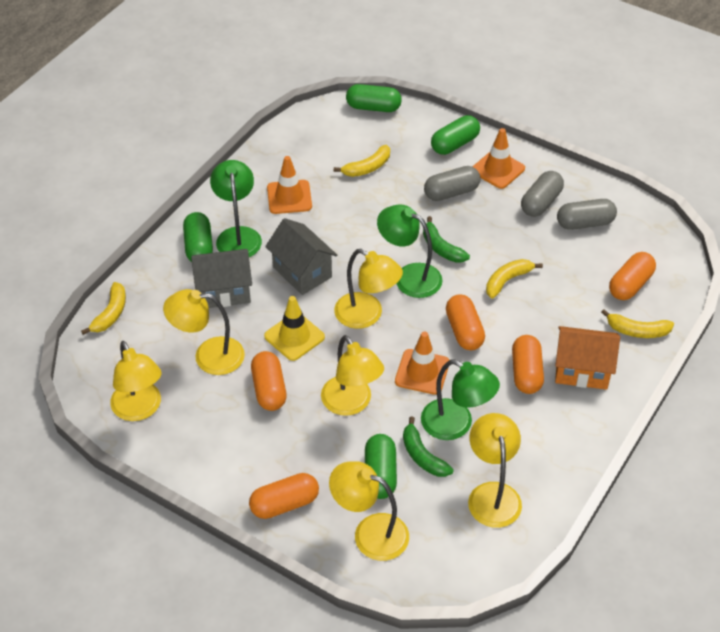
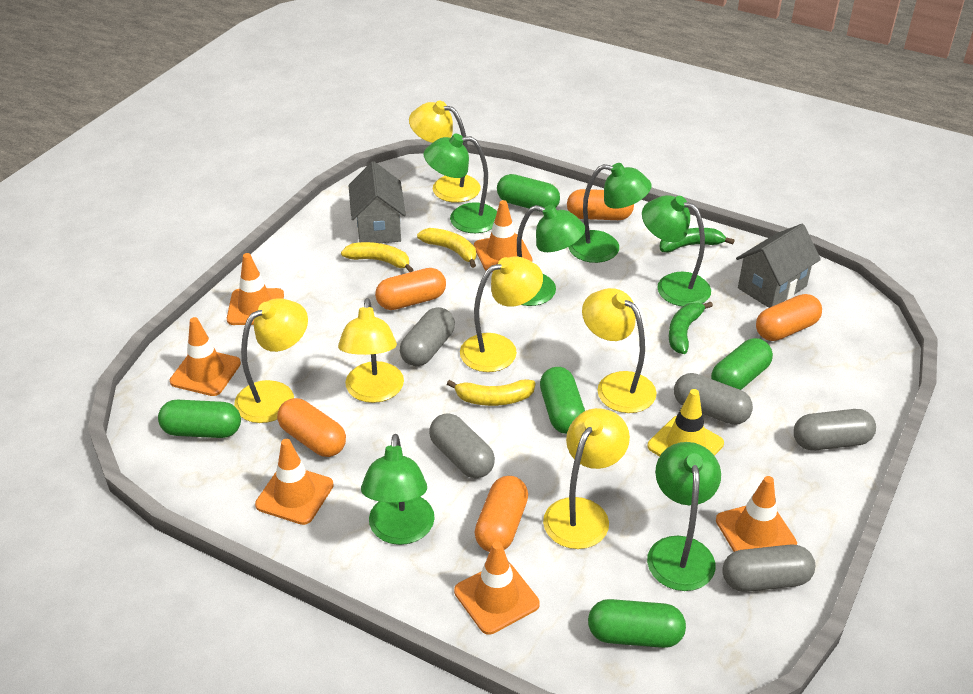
green capsule: 4 -> 5
green lamp: 3 -> 6
grey capsule: 3 -> 5
orange house: 1 -> 0
orange traffic cone: 3 -> 6
yellow banana: 4 -> 3

